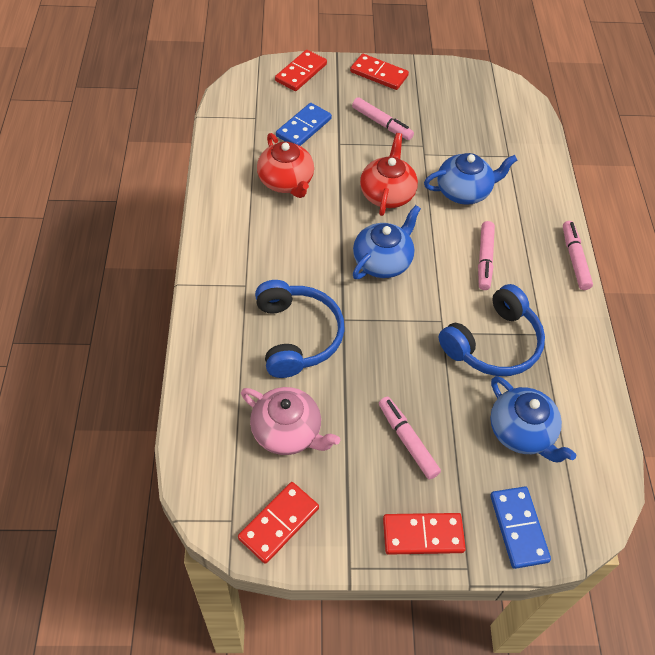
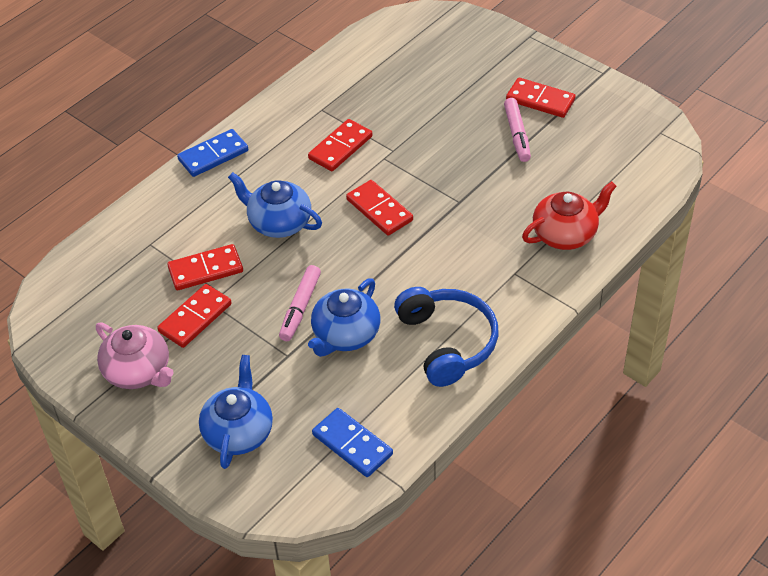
blue headphones: 2 -> 1
pink marker: 4 -> 2
red domino: 4 -> 5
red teapot: 2 -> 1

